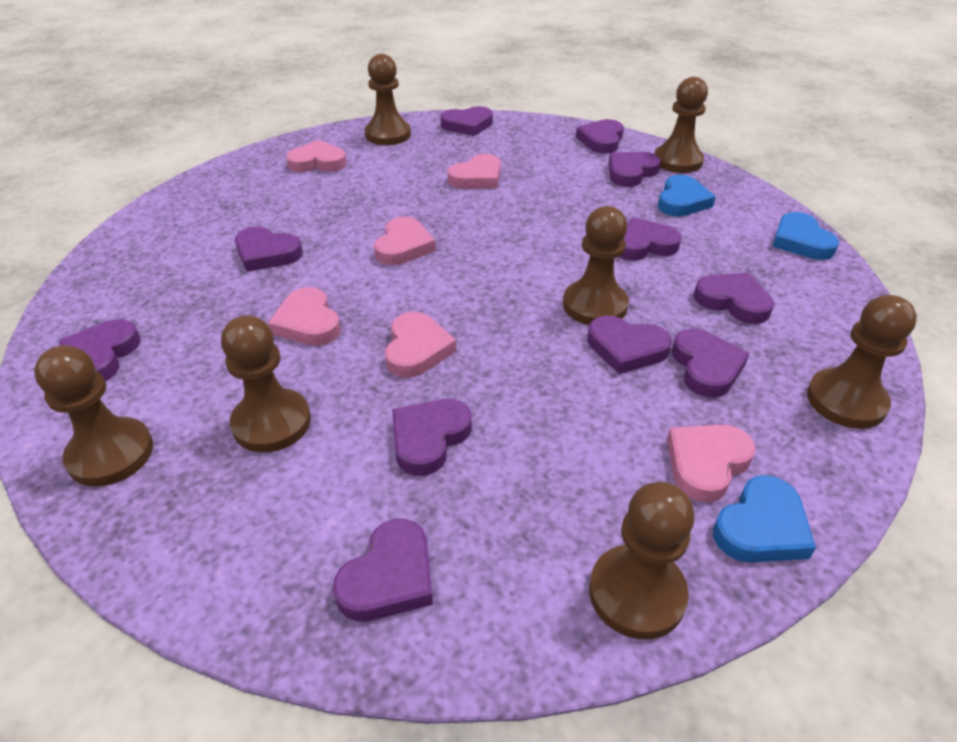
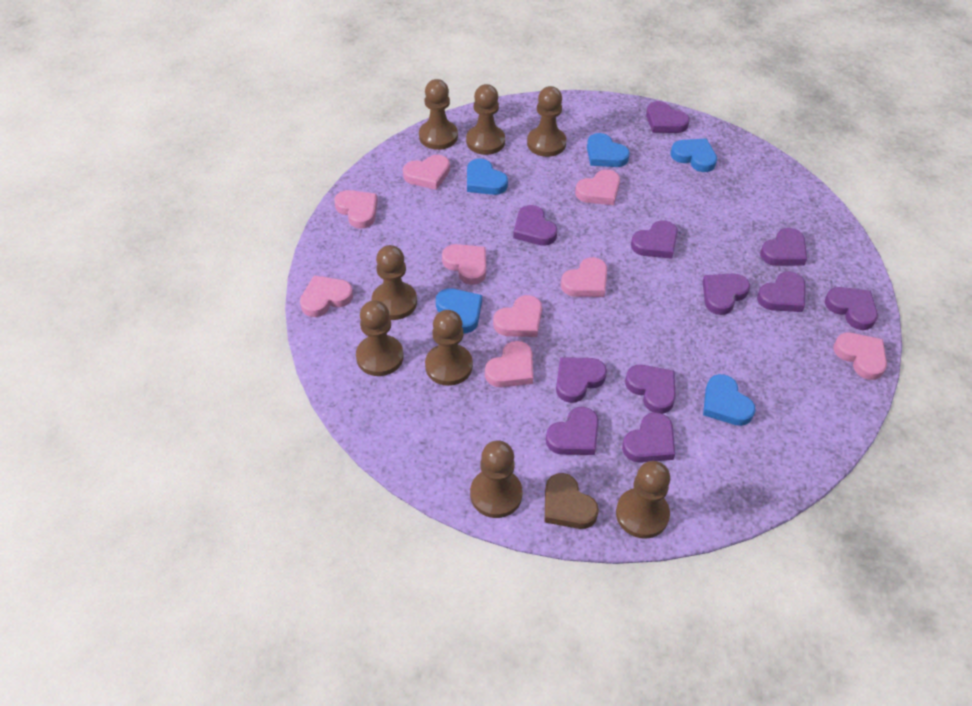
blue heart: 3 -> 5
brown heart: 0 -> 1
brown pawn: 7 -> 8
pink heart: 6 -> 9

